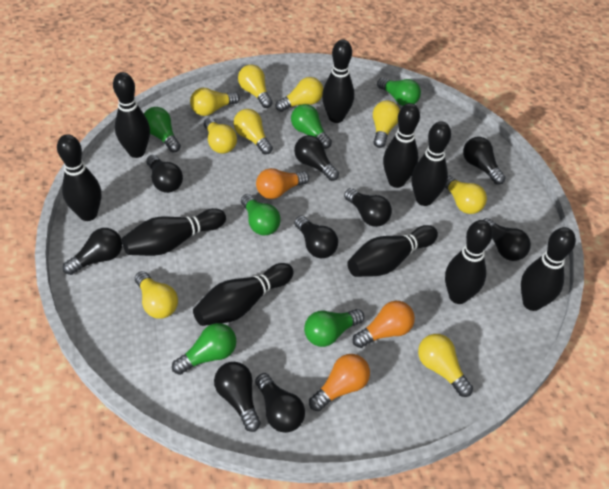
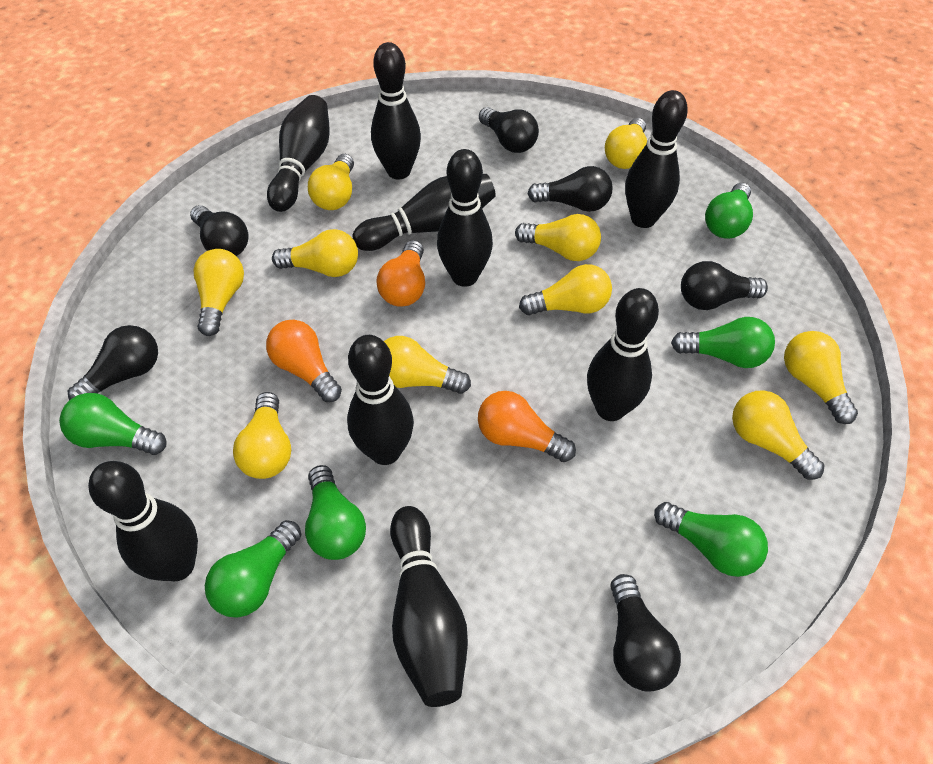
black bowling pin: 10 -> 9
black light bulb: 9 -> 6
yellow light bulb: 9 -> 10

